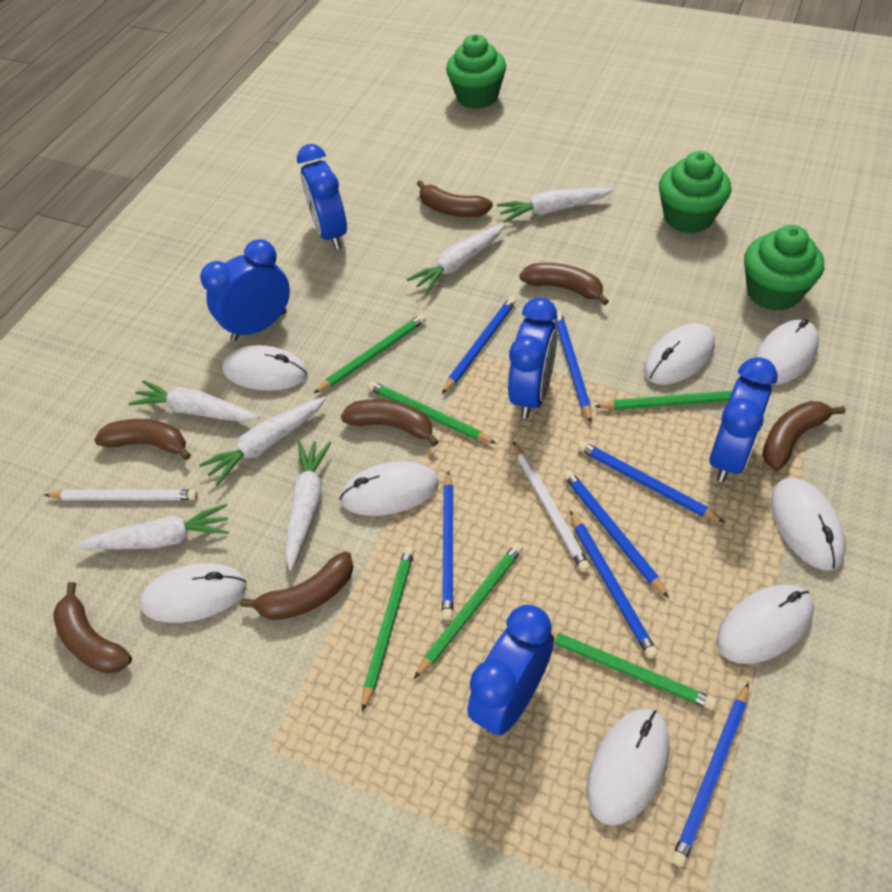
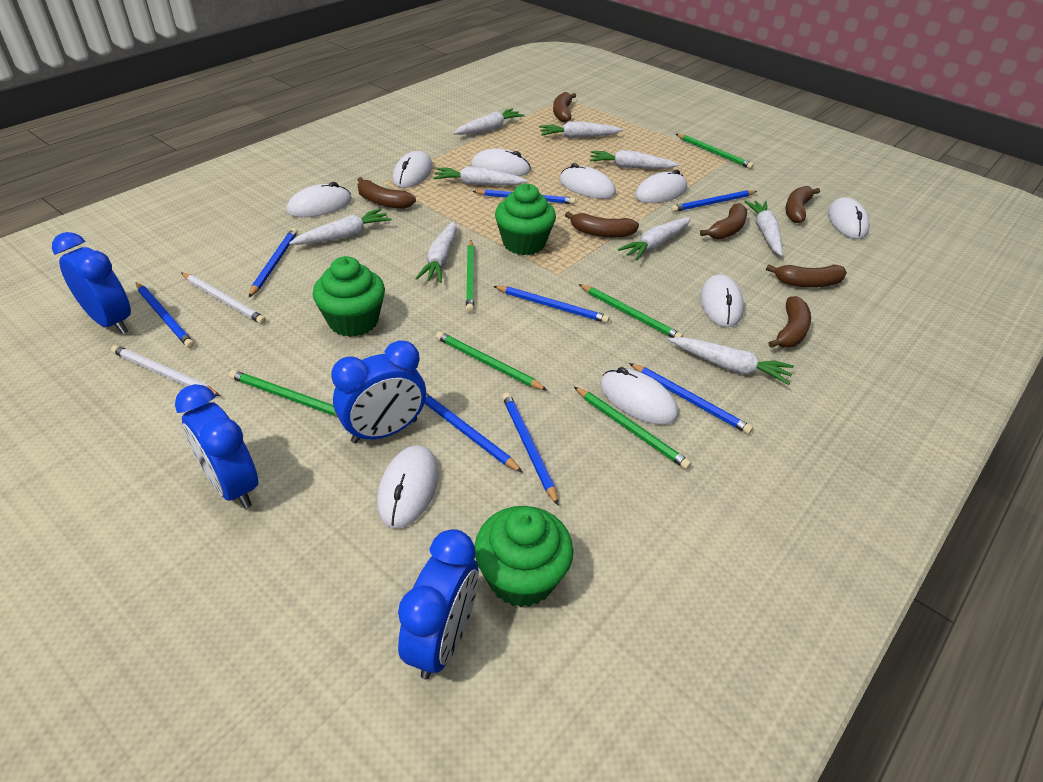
blue clock: 5 -> 4
blue pencil: 7 -> 8
white carrot: 6 -> 9
white mouse: 8 -> 9

